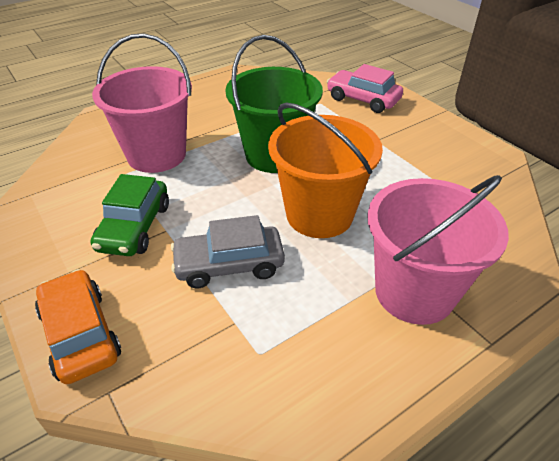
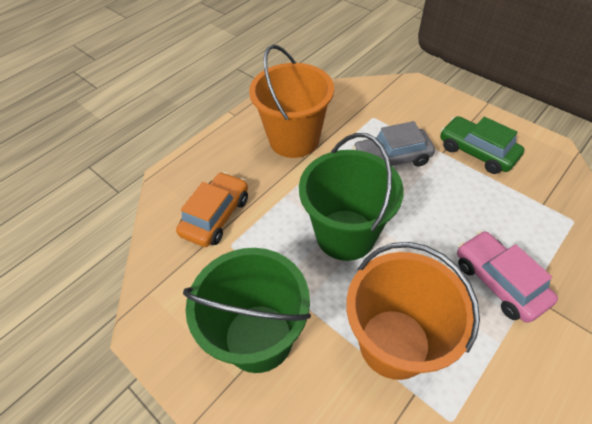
green bucket: 1 -> 2
orange bucket: 1 -> 2
pink bucket: 2 -> 0

